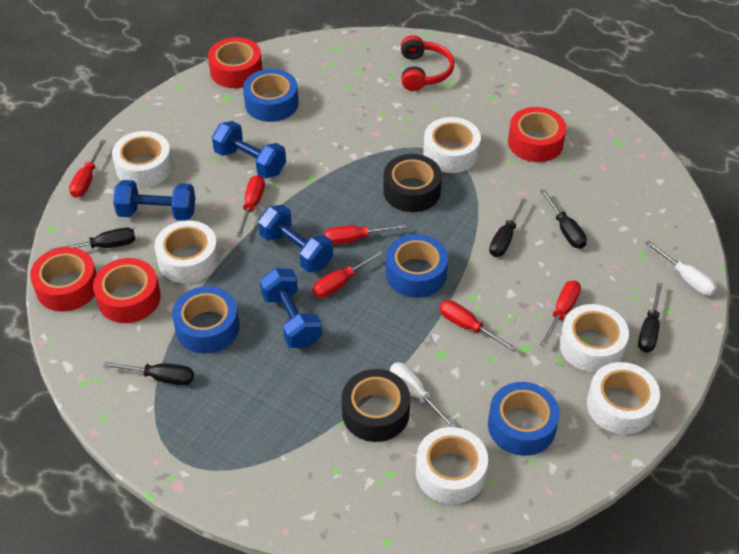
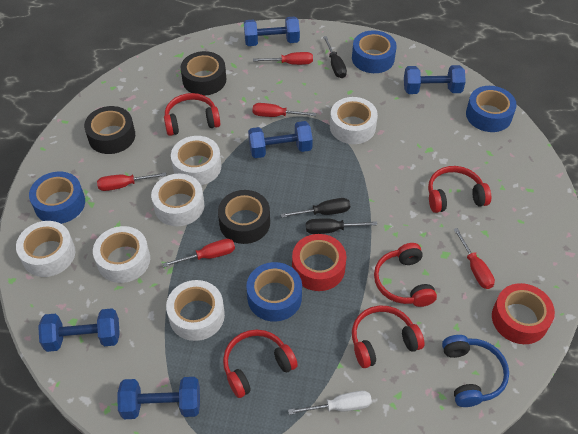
black screwdriver: 5 -> 3
black tape: 2 -> 3
blue dumbbell: 4 -> 5
blue headphones: 0 -> 1
red headphones: 1 -> 5
red screwdriver: 6 -> 5
red tape: 4 -> 2
white screwdriver: 2 -> 1

